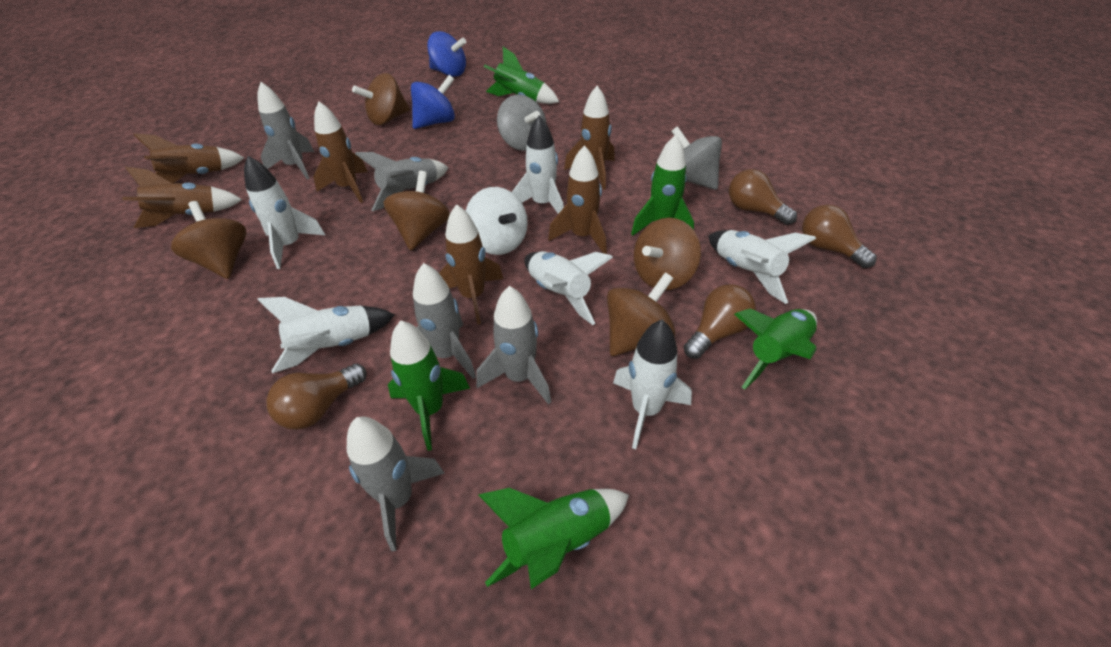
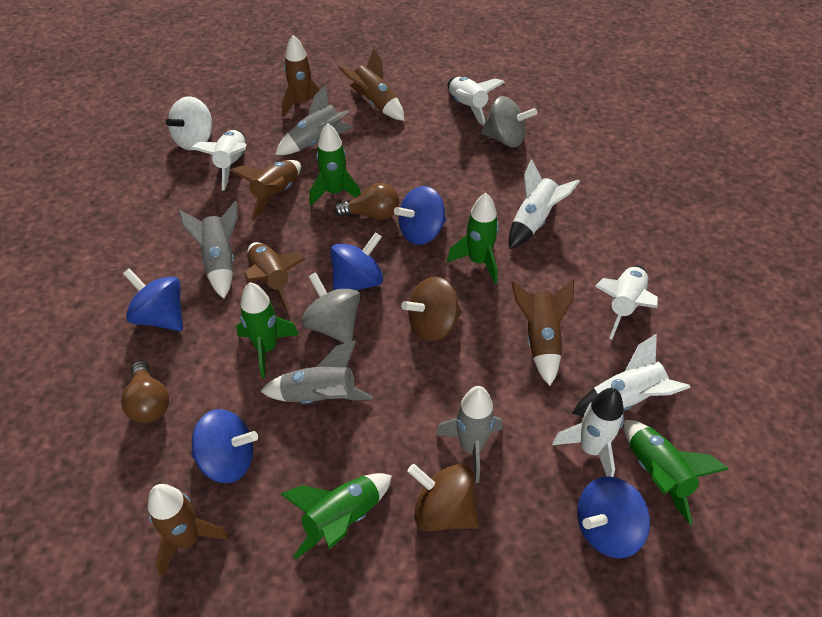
blue spinning top: 2 -> 5
brown light bulb: 4 -> 2
brown spinning top: 5 -> 2
grey rocket: 5 -> 4

